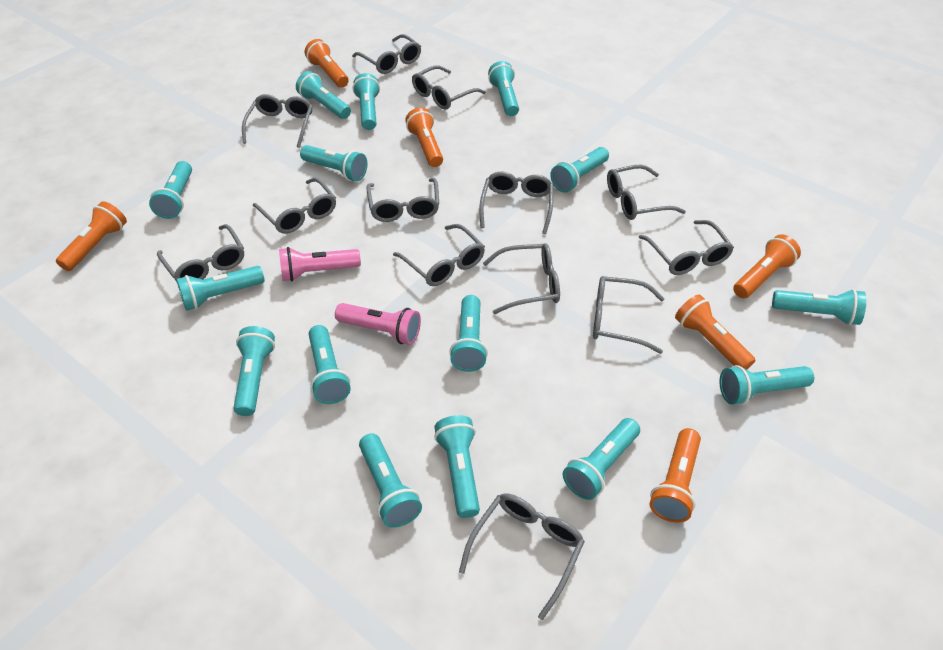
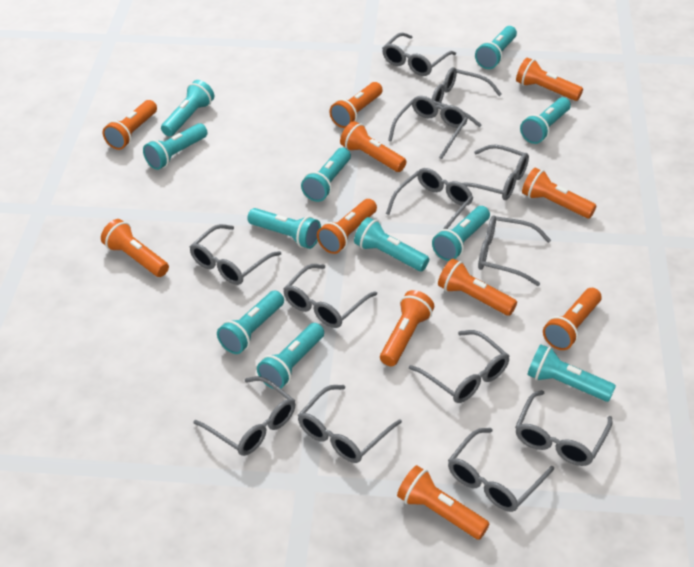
orange flashlight: 6 -> 11
pink flashlight: 2 -> 0
turquoise flashlight: 15 -> 11

